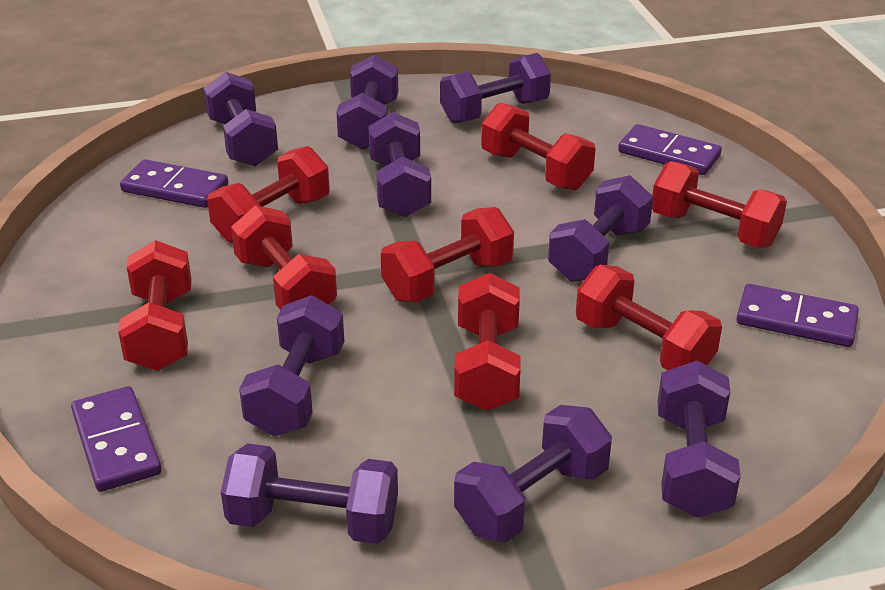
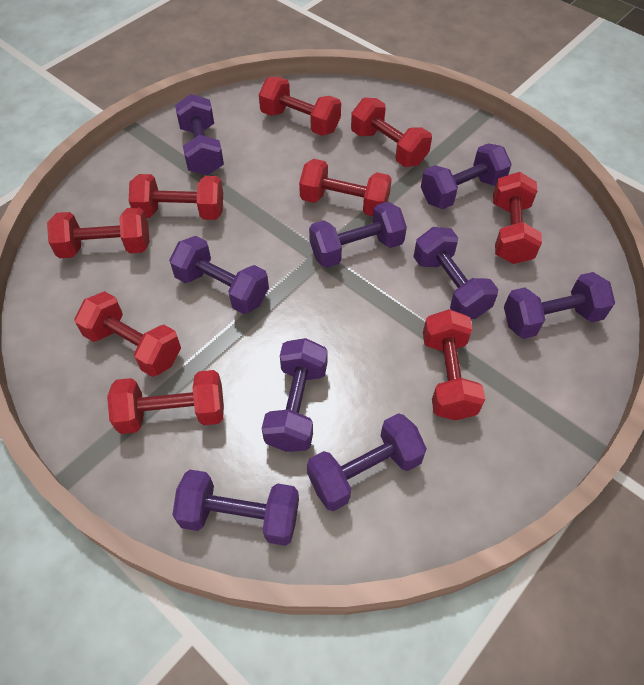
purple domino: 4 -> 0
red dumbbell: 8 -> 9

